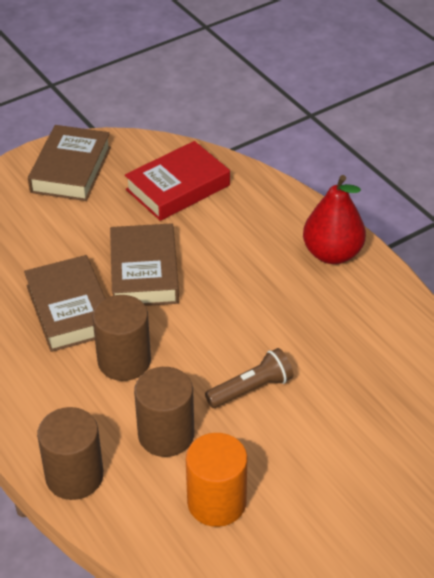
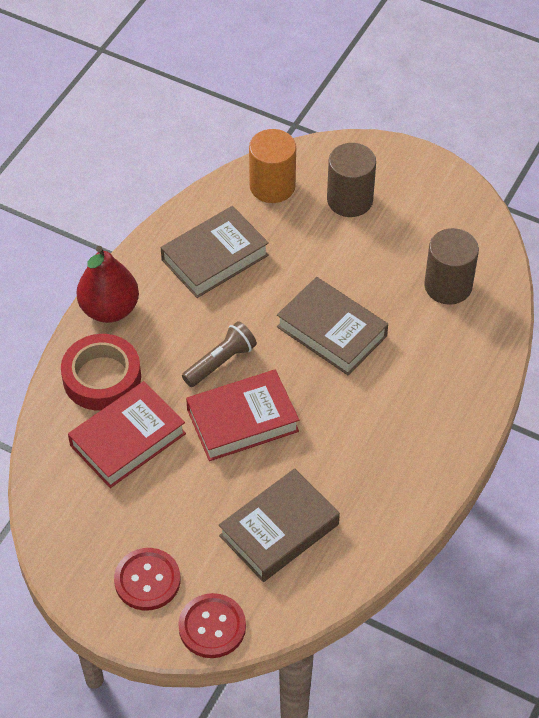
brown cylinder: 3 -> 2
red book: 1 -> 2
red button: 0 -> 2
red tape: 0 -> 1

